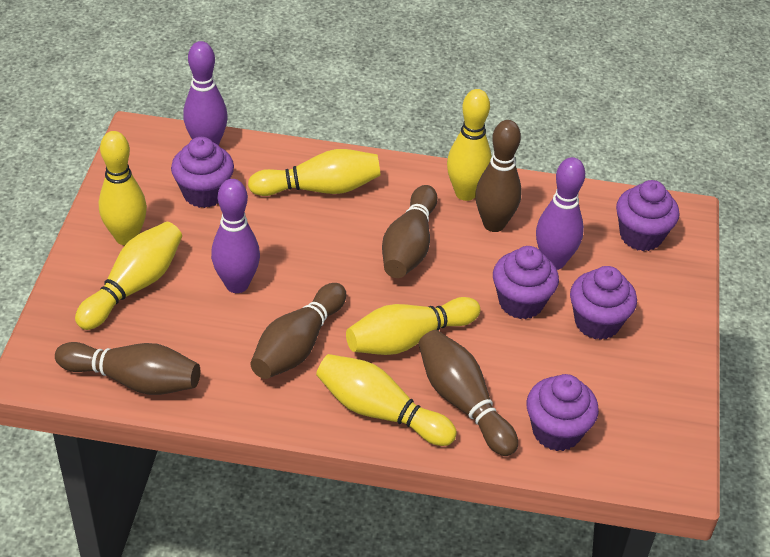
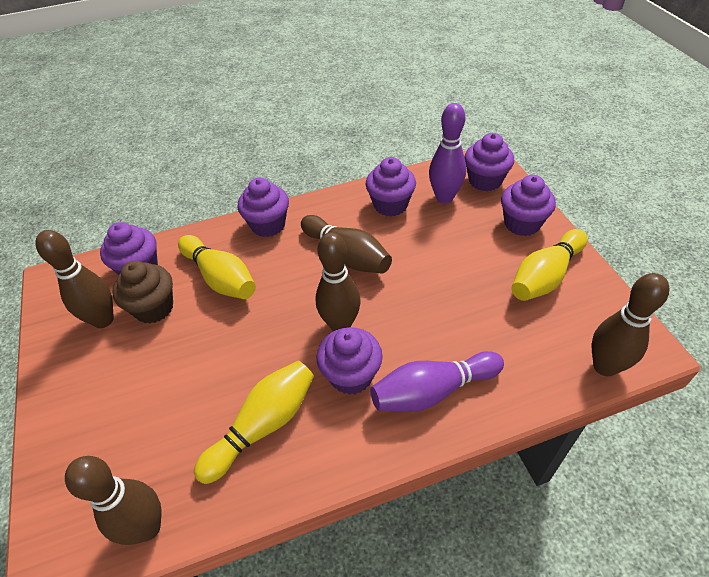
brown cupcake: 0 -> 1
purple bowling pin: 3 -> 2
purple cupcake: 5 -> 6
yellow bowling pin: 6 -> 3

